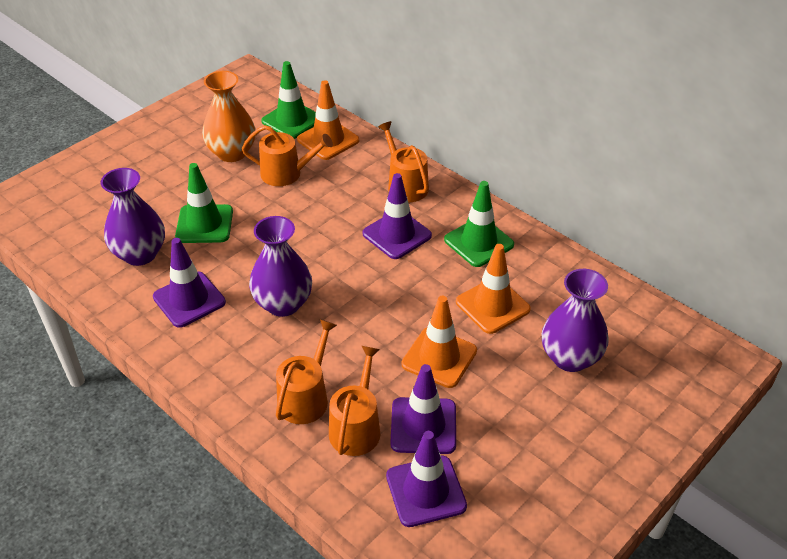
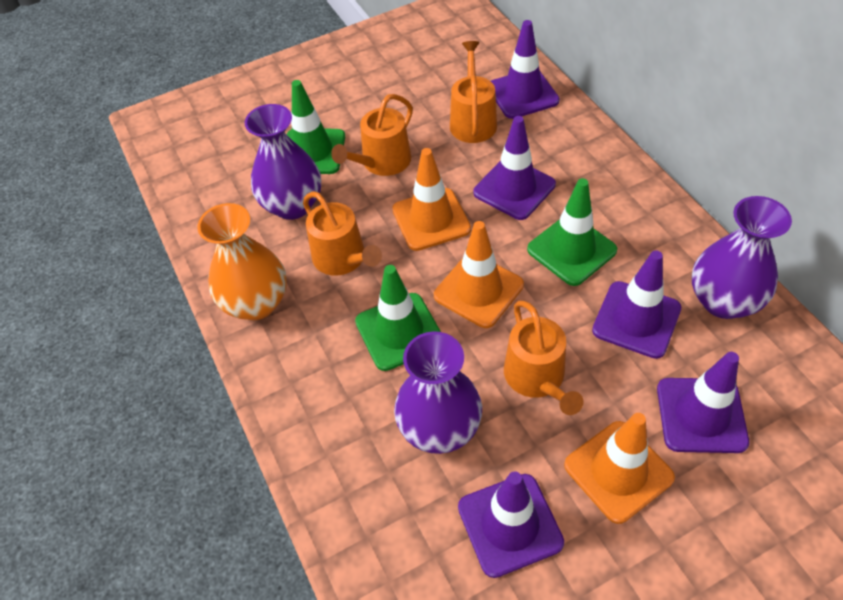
purple traffic cone: 4 -> 5

